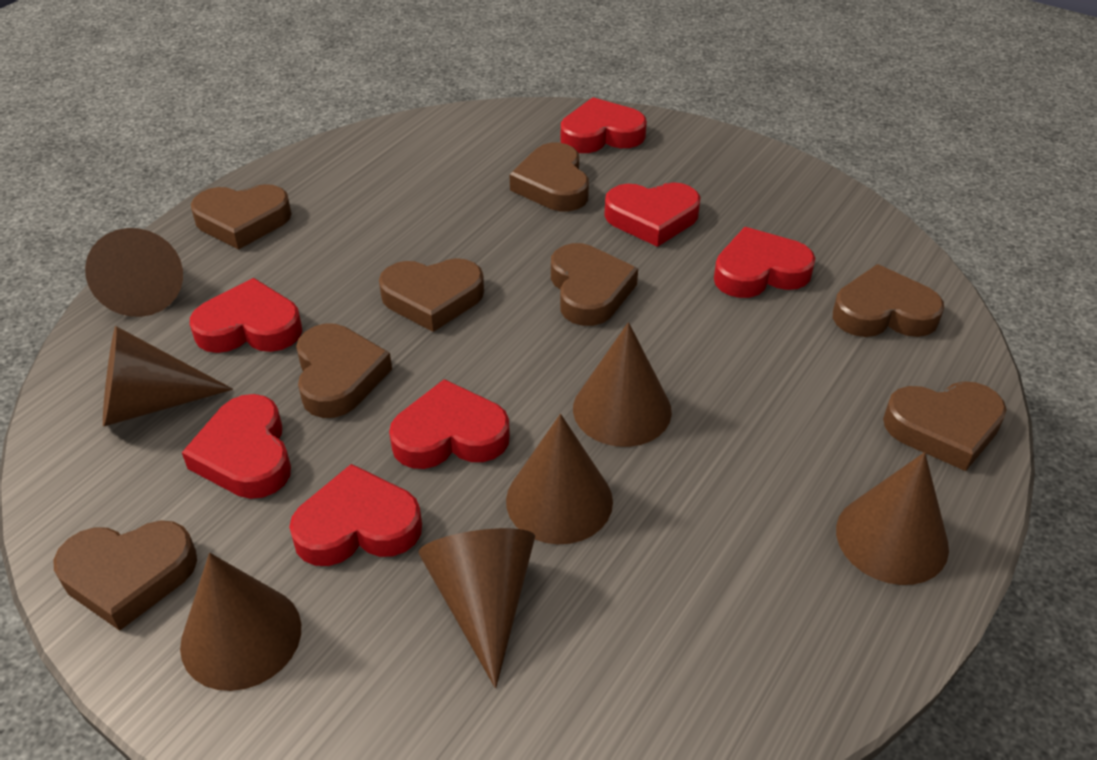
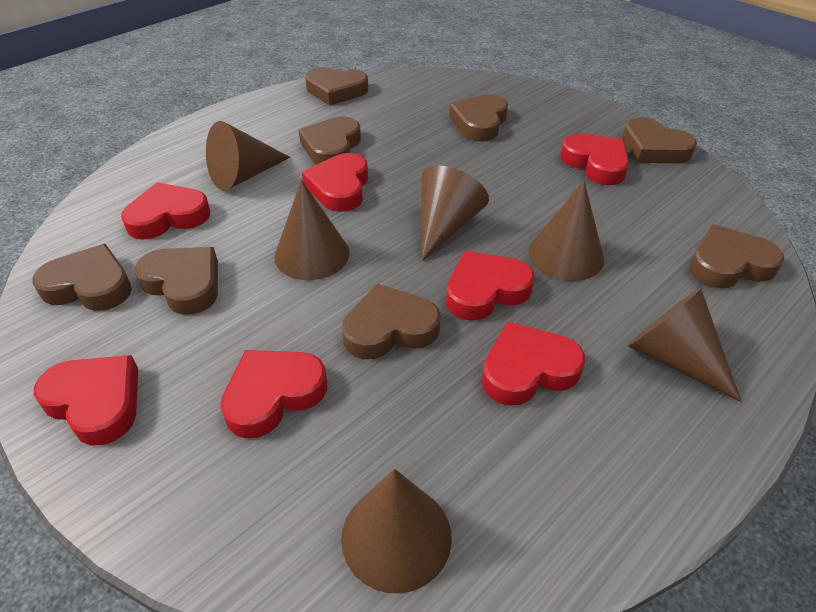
brown cone: 7 -> 6

